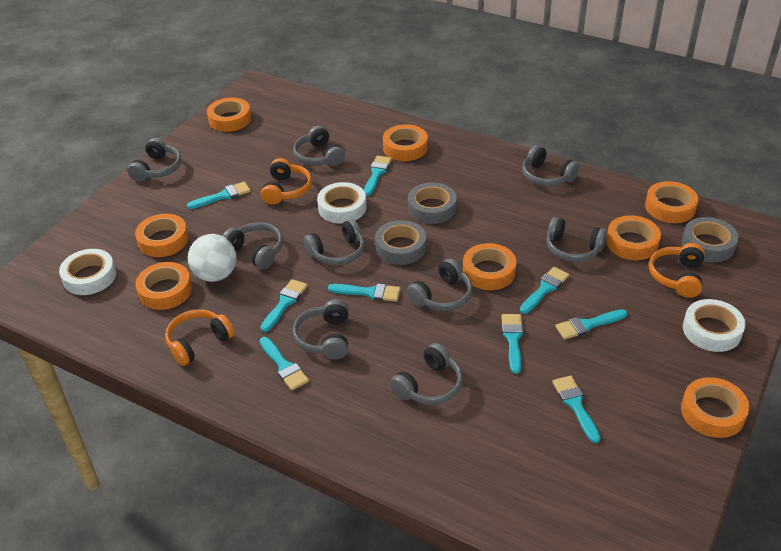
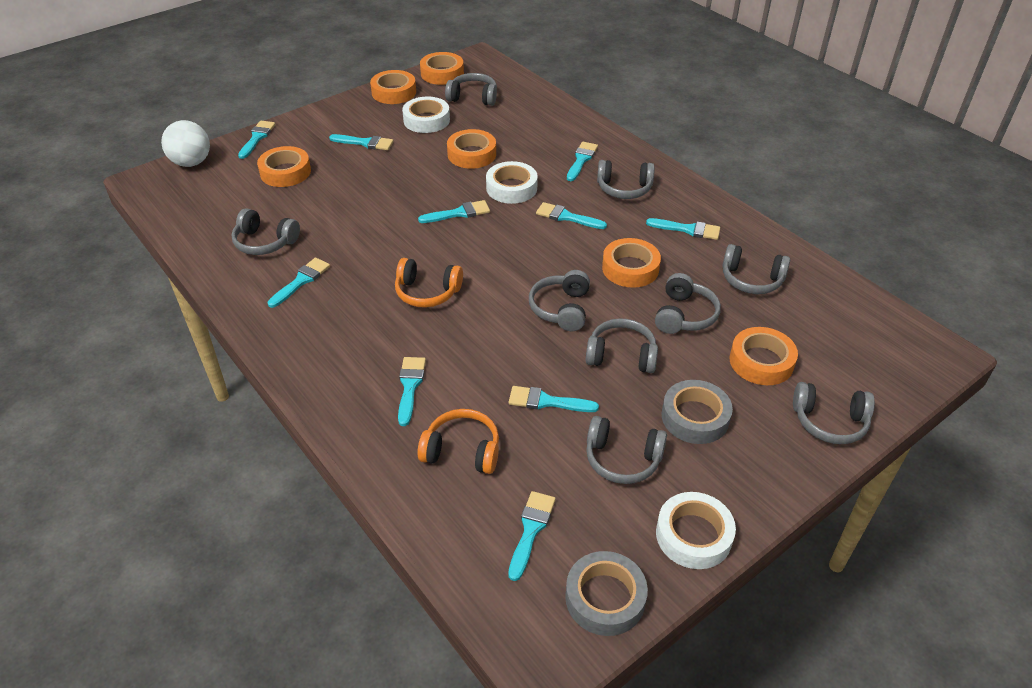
grey tape: 3 -> 2
orange headphones: 3 -> 2
orange tape: 8 -> 6
turquoise brush: 9 -> 10

